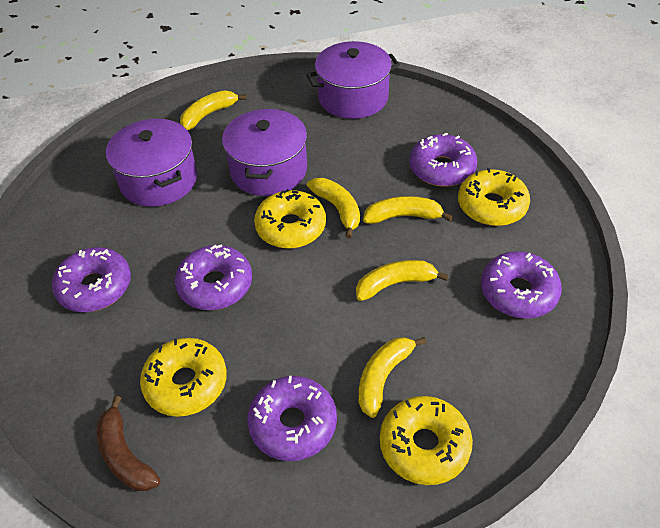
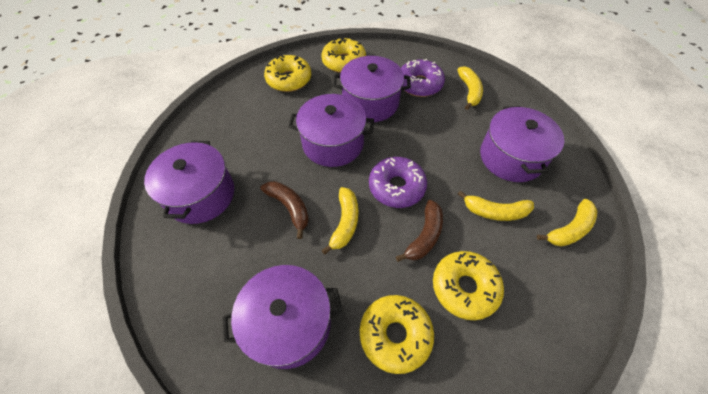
brown banana: 1 -> 2
purple donut: 5 -> 2
purple pot: 3 -> 5
yellow banana: 5 -> 4

